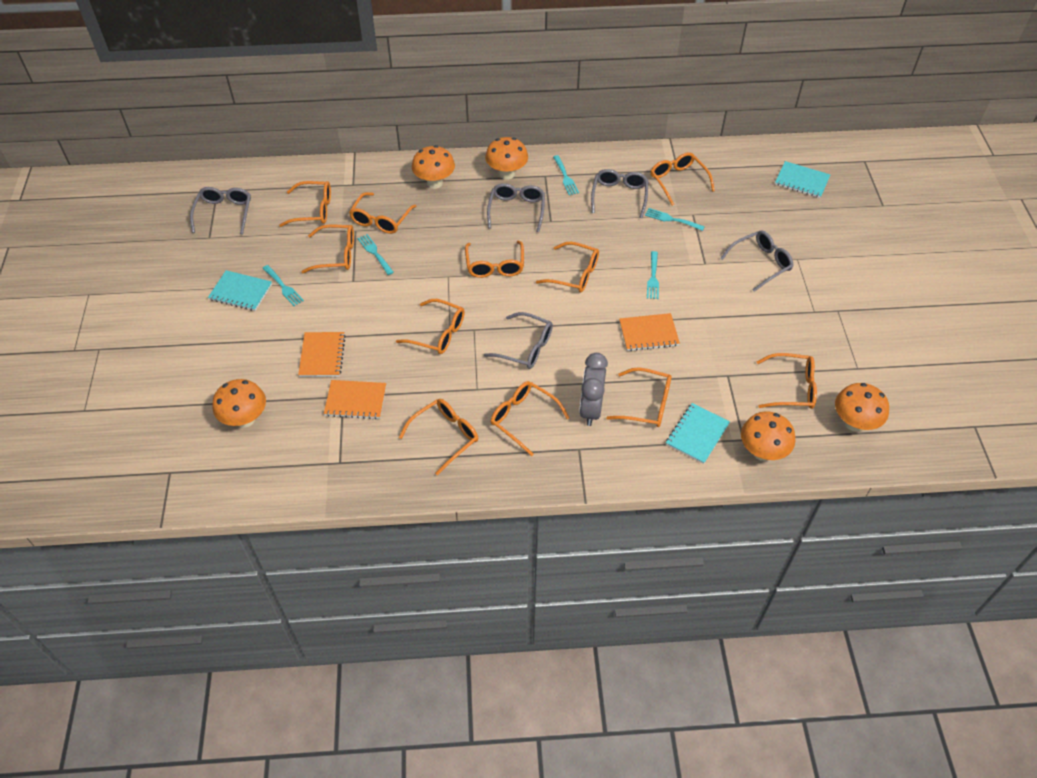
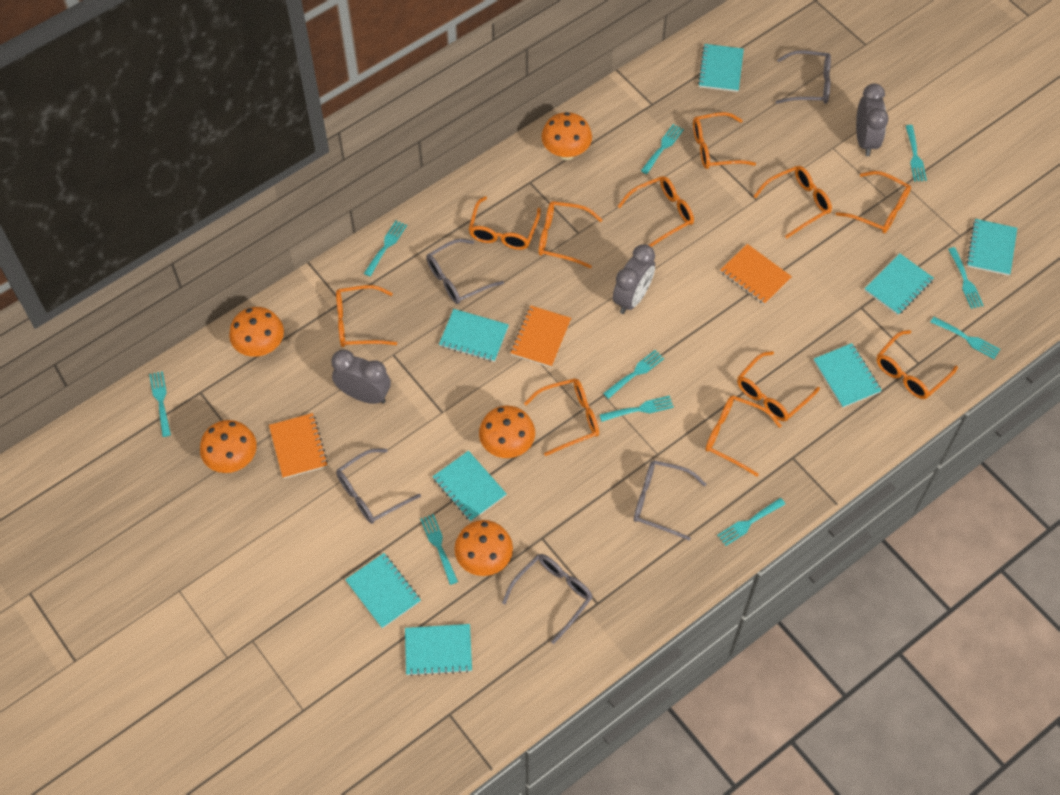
grey clock: 1 -> 3
turquoise fork: 5 -> 10
turquoise notebook: 3 -> 8

